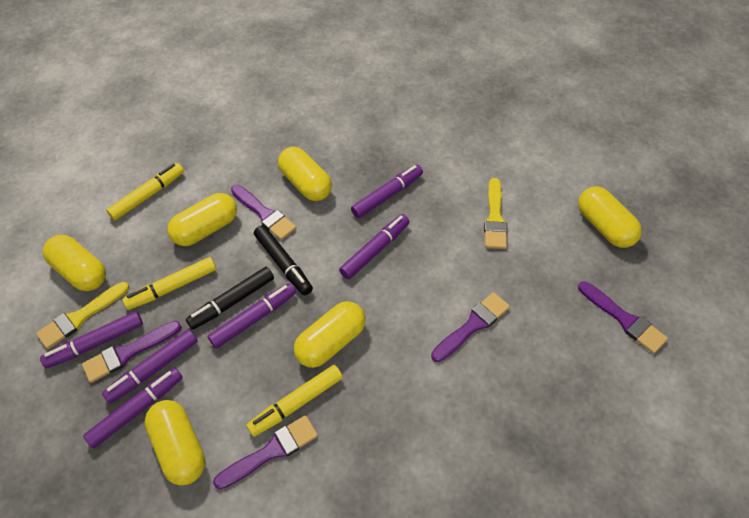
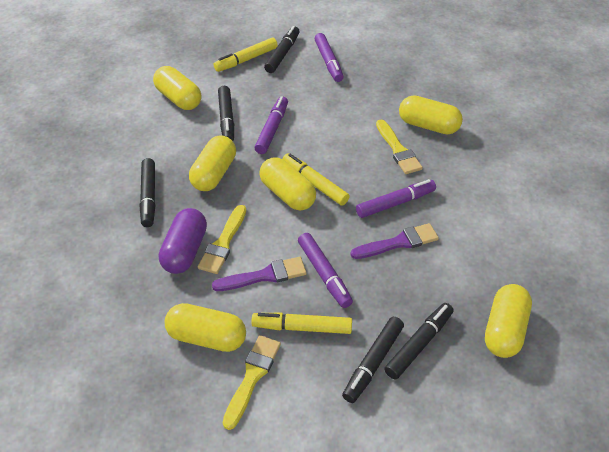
black marker: 2 -> 5
purple brush: 5 -> 2
purple capsule: 0 -> 1
purple marker: 6 -> 4
yellow brush: 2 -> 3

